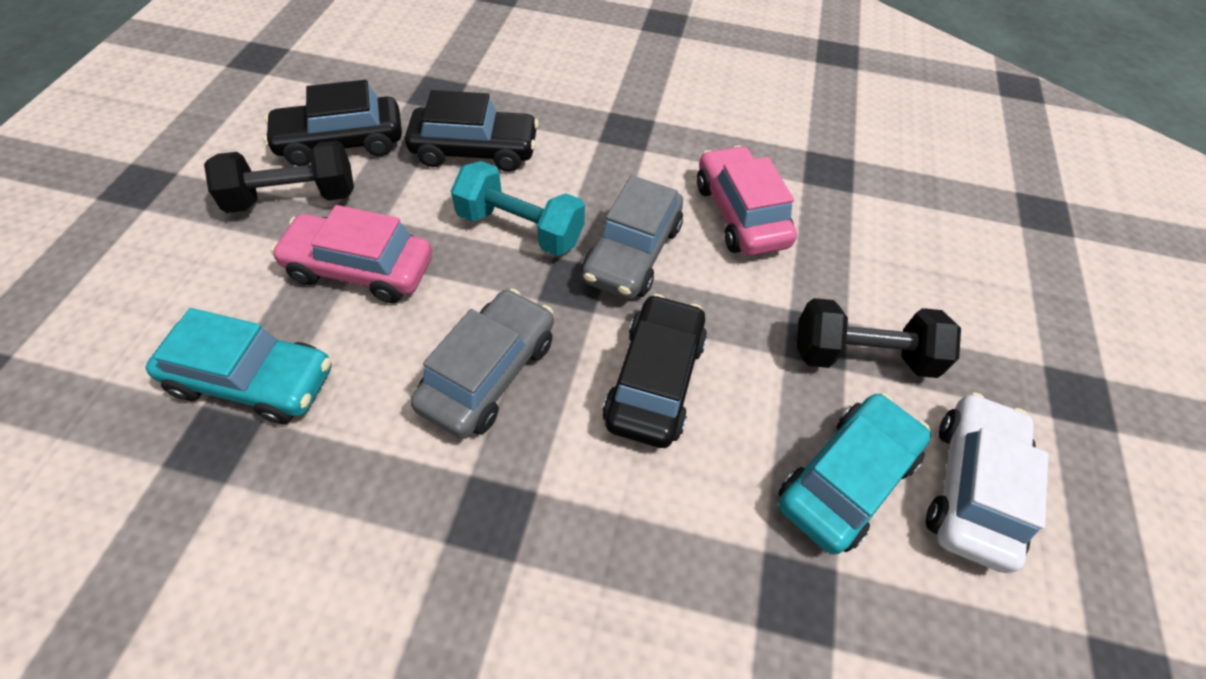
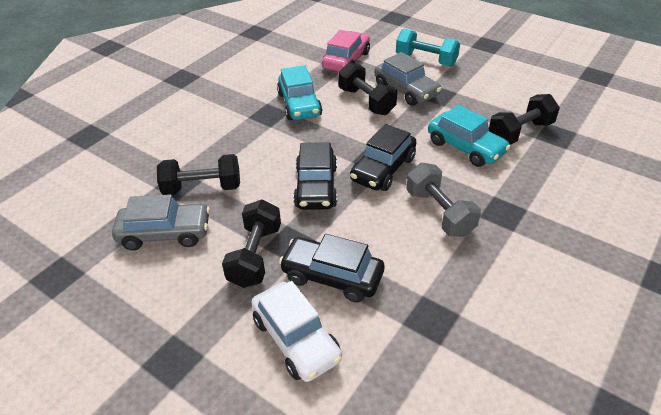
black dumbbell: 2 -> 4
grey dumbbell: 0 -> 1
pink car: 2 -> 1

